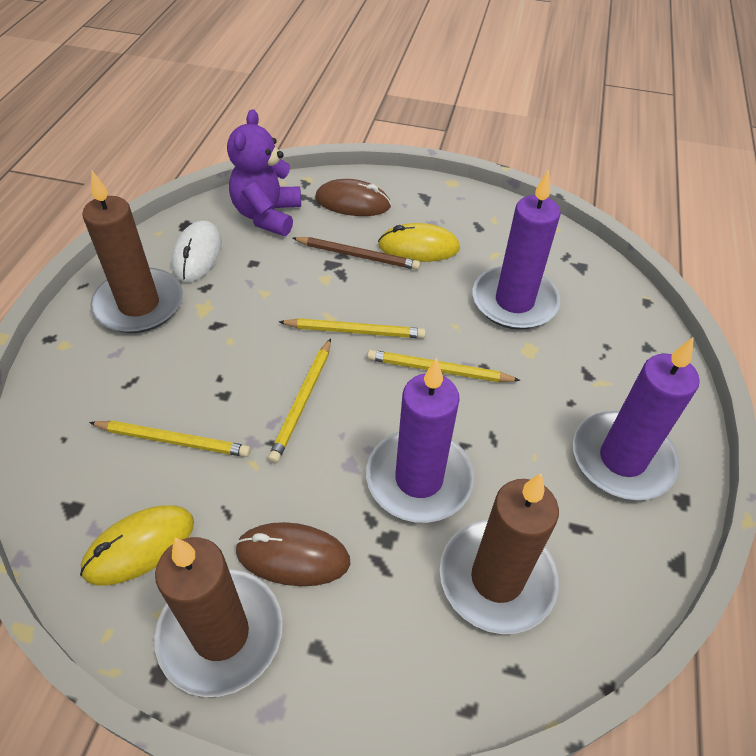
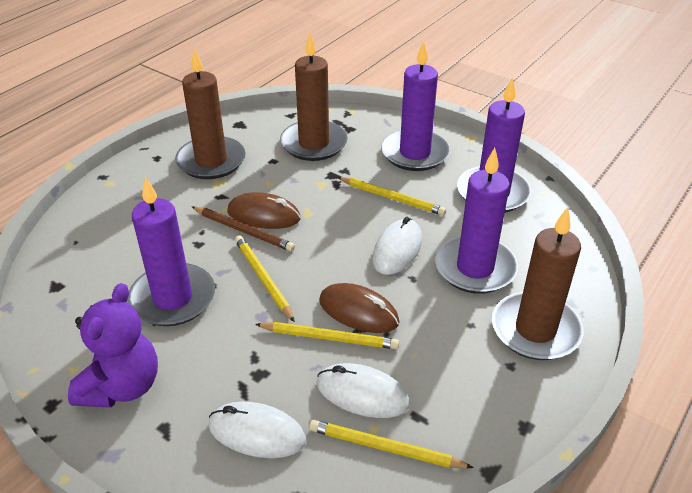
purple candle: 3 -> 4
white mouse: 1 -> 3
yellow mouse: 2 -> 0

